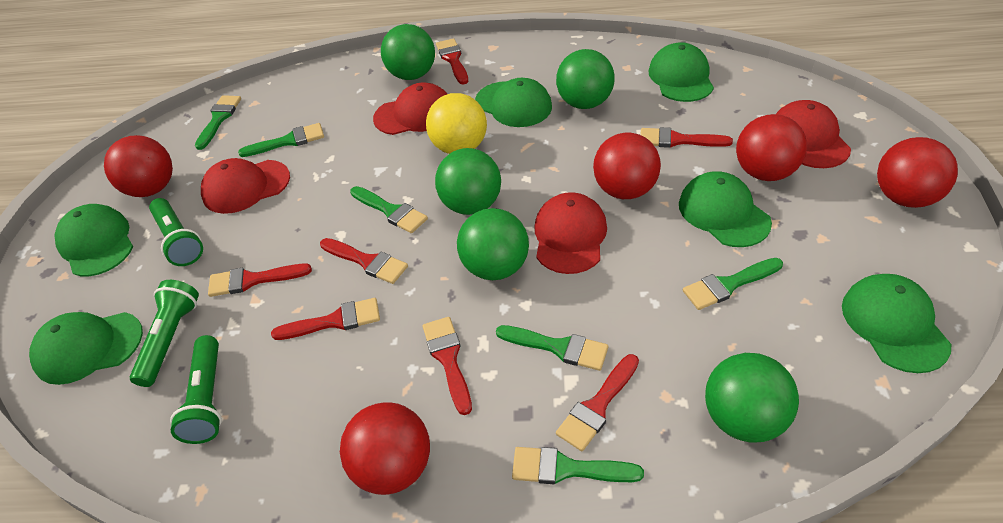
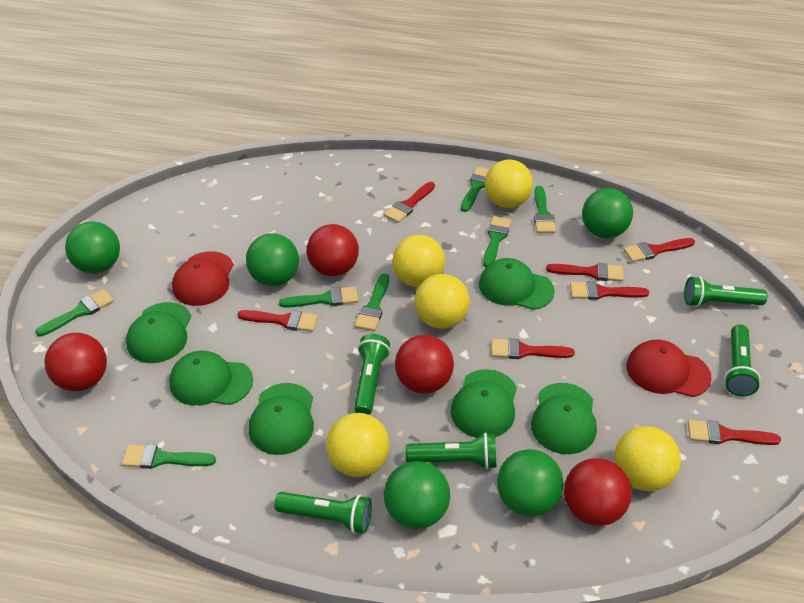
green brush: 6 -> 7
green flashlight: 3 -> 5
red ball: 5 -> 4
red cap: 4 -> 2
yellow ball: 1 -> 5

